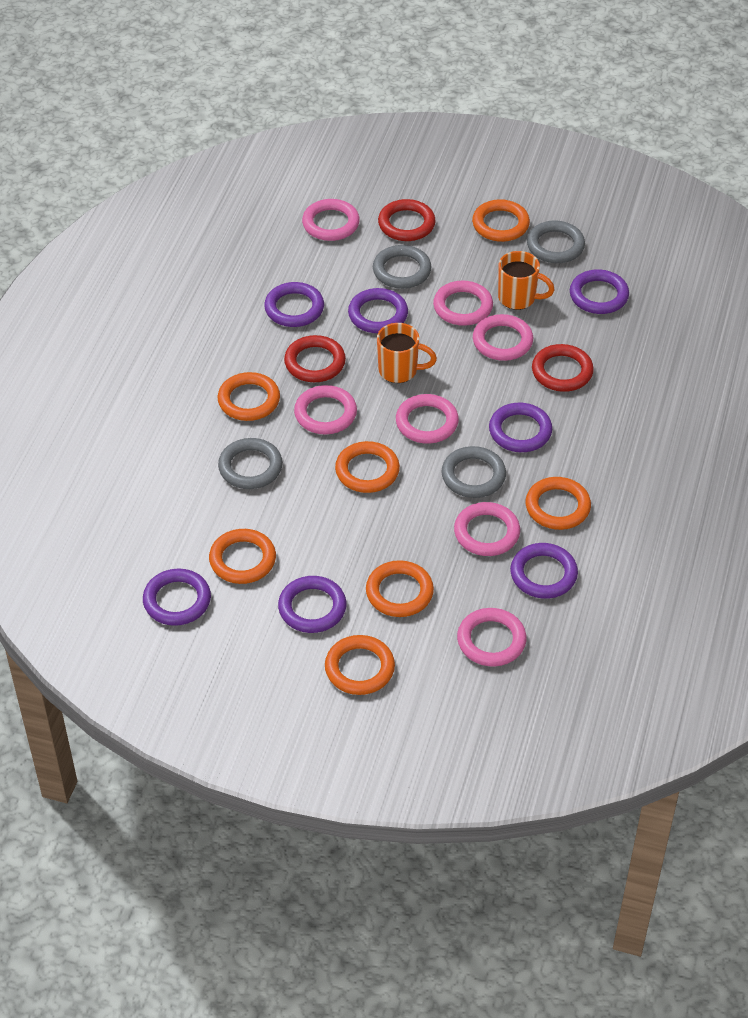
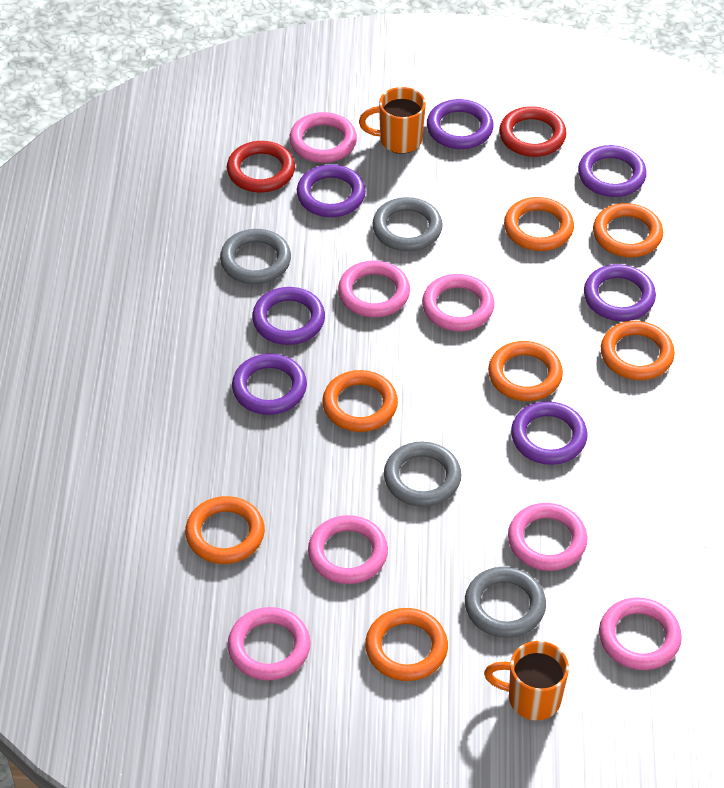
red ring: 3 -> 2

